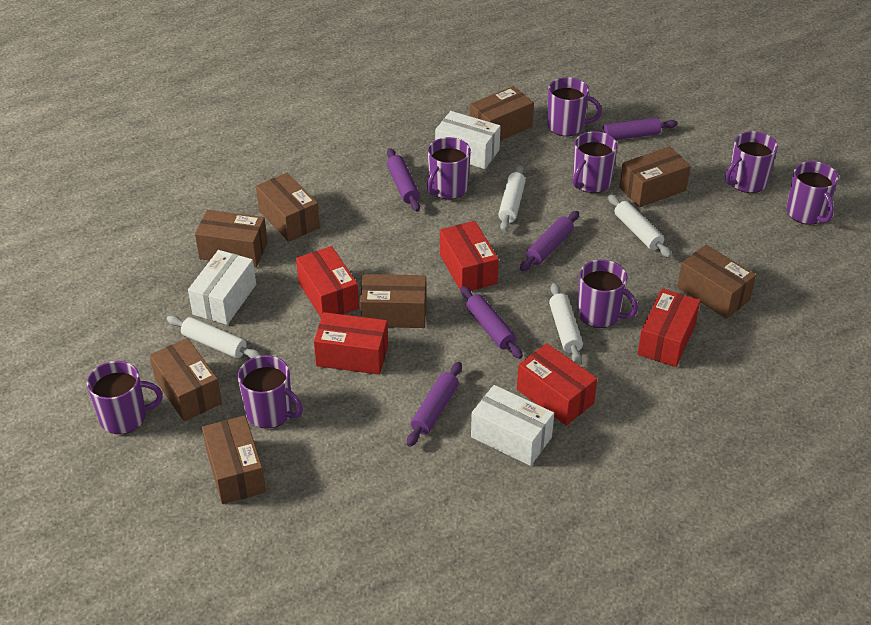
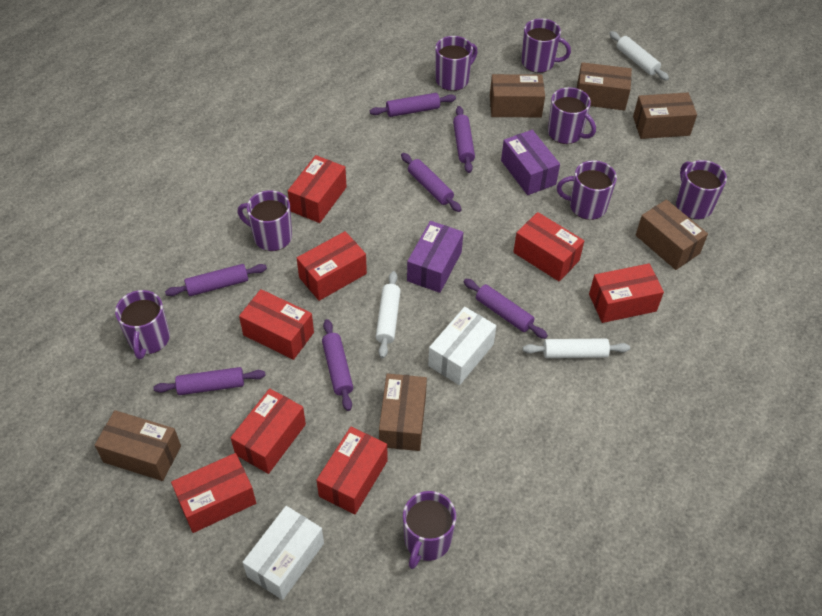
brown box: 8 -> 6
purple box: 0 -> 2
purple rolling pin: 5 -> 7
red box: 5 -> 8
white box: 3 -> 2
white rolling pin: 4 -> 3

